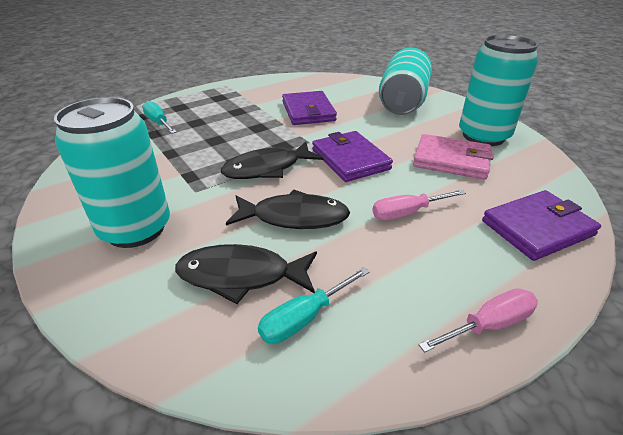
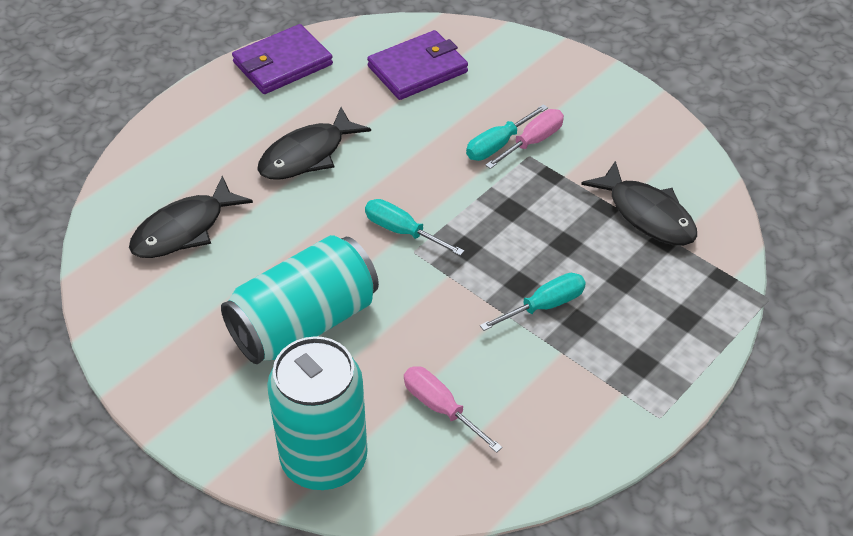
pink wallet: 1 -> 0
purple wallet: 3 -> 2
turquoise can: 3 -> 2
turquoise screwdriver: 2 -> 3

